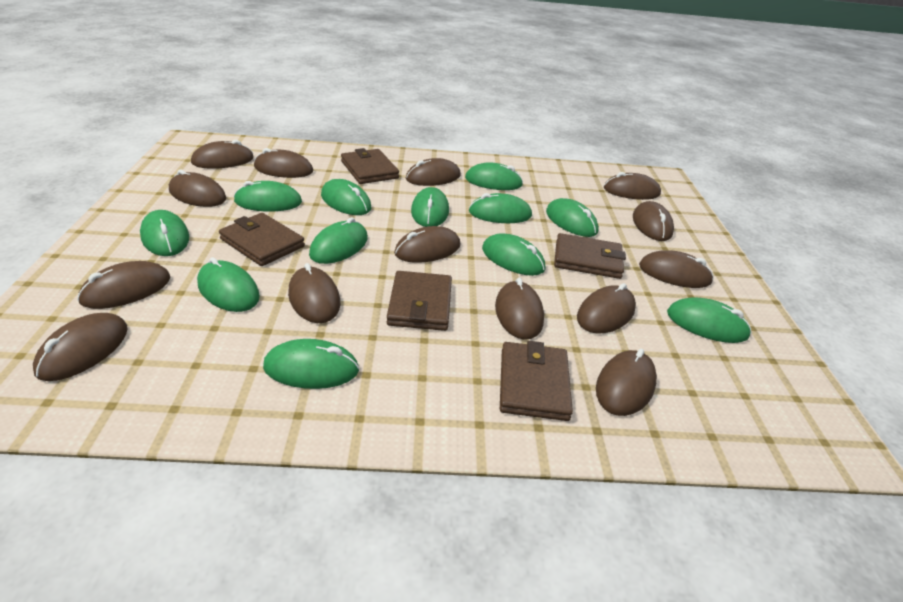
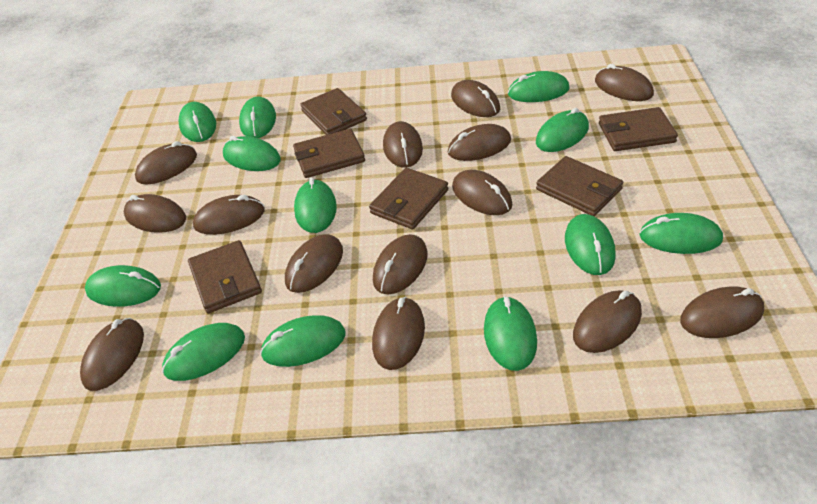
brown wallet: 5 -> 6

